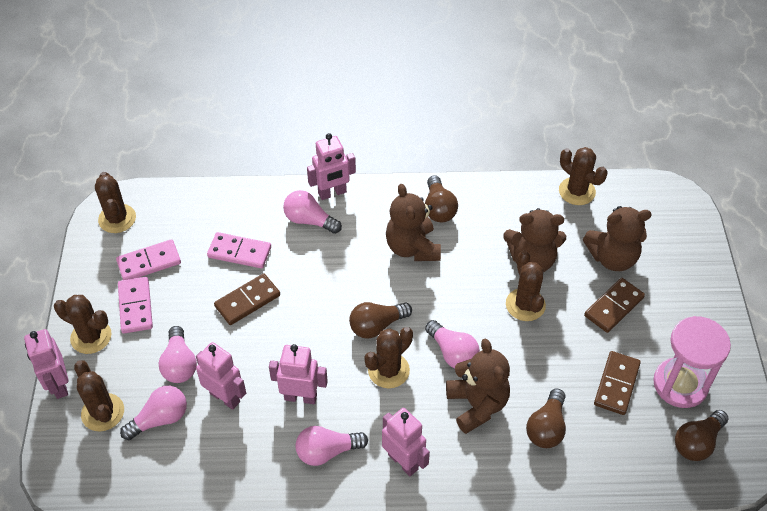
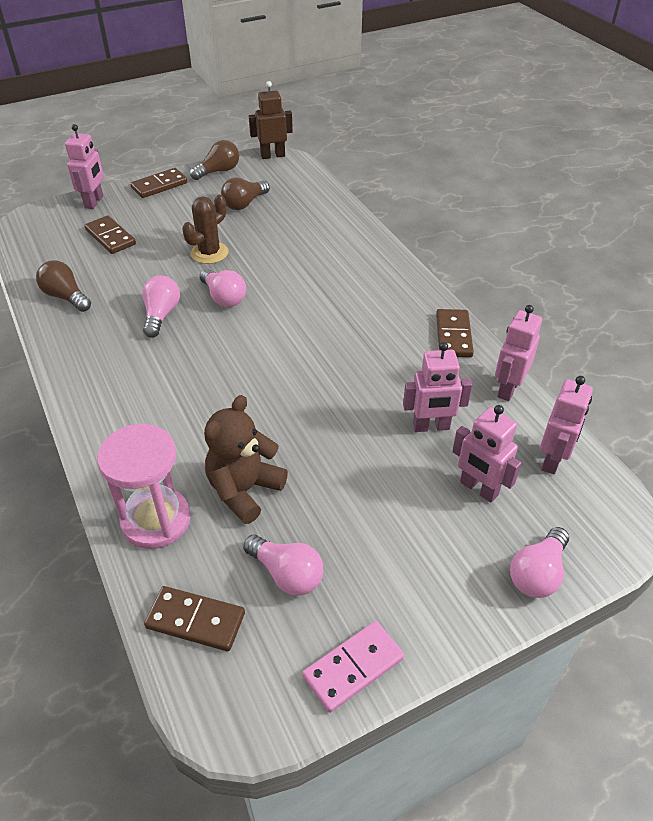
brown cactus: 6 -> 1
brown domino: 3 -> 4
brown light bulb: 4 -> 3
brown robot: 0 -> 1
brown teddy bear: 4 -> 1
pink domino: 3 -> 1
pink light bulb: 5 -> 4

